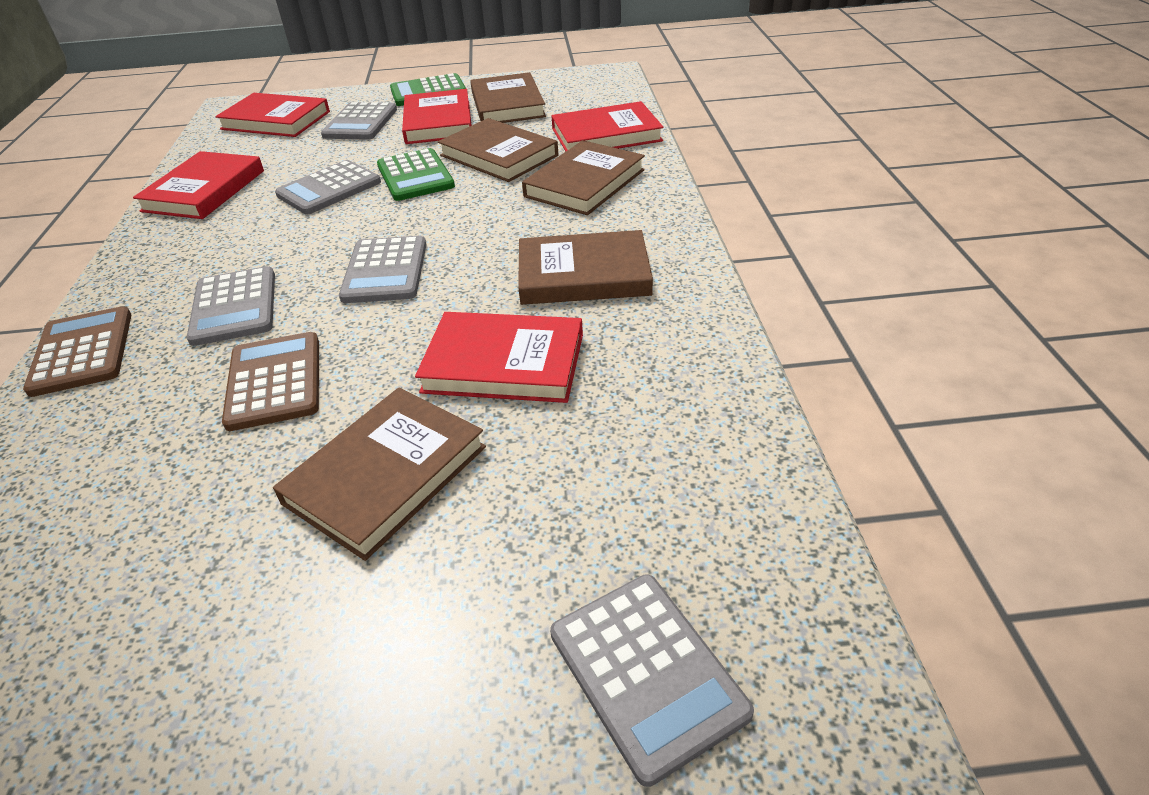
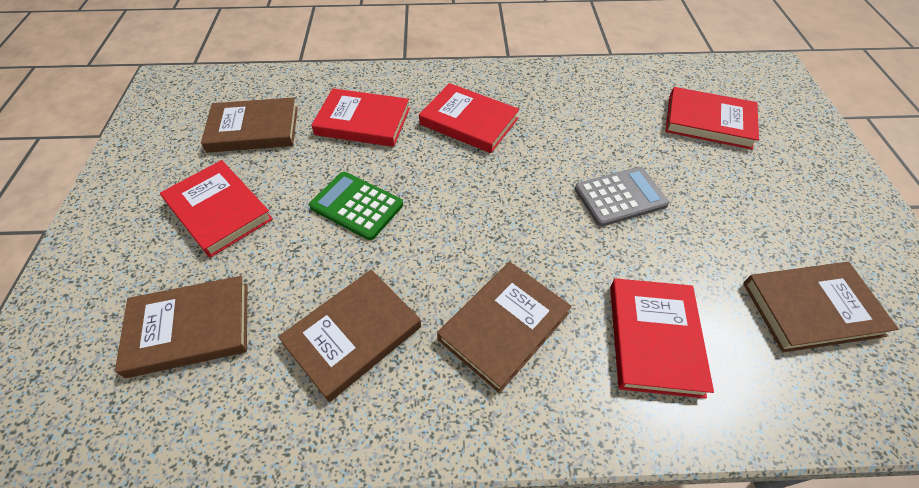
brown calculator: 2 -> 0
green calculator: 2 -> 1
grey calculator: 5 -> 1

